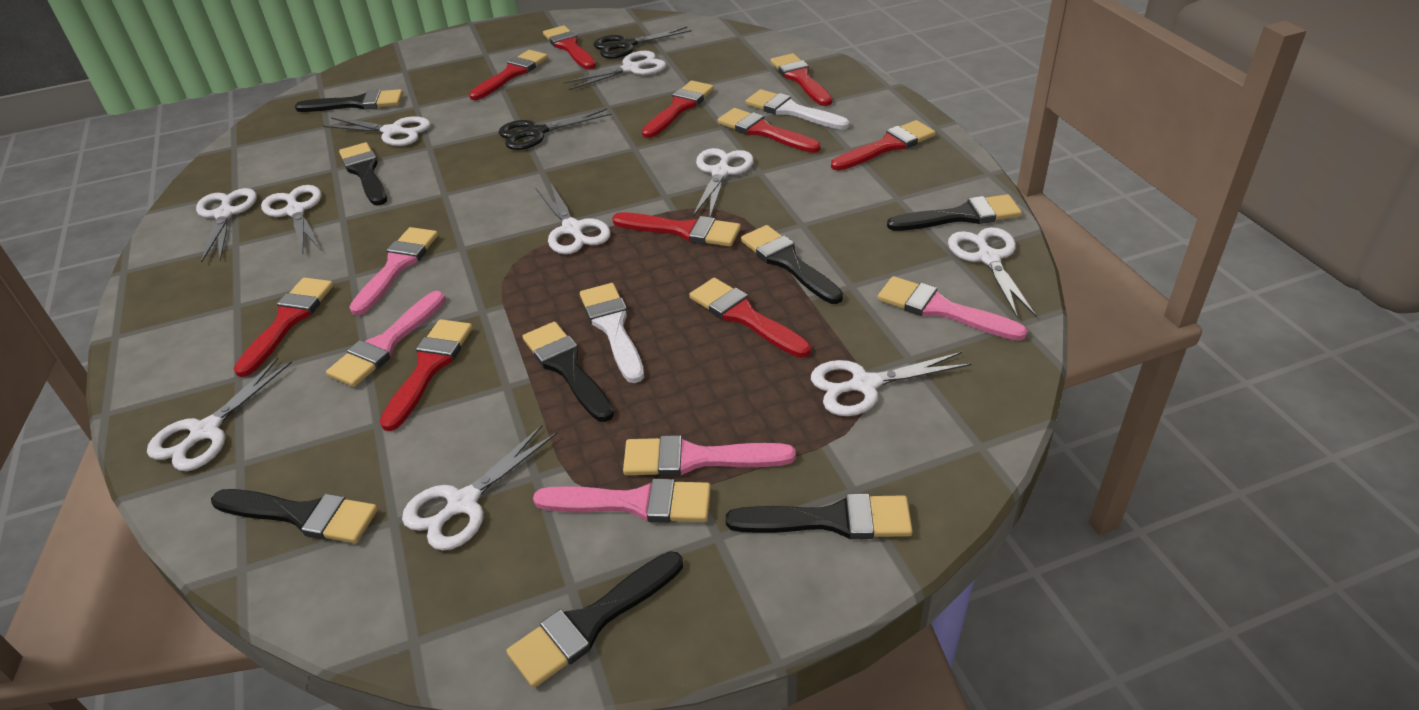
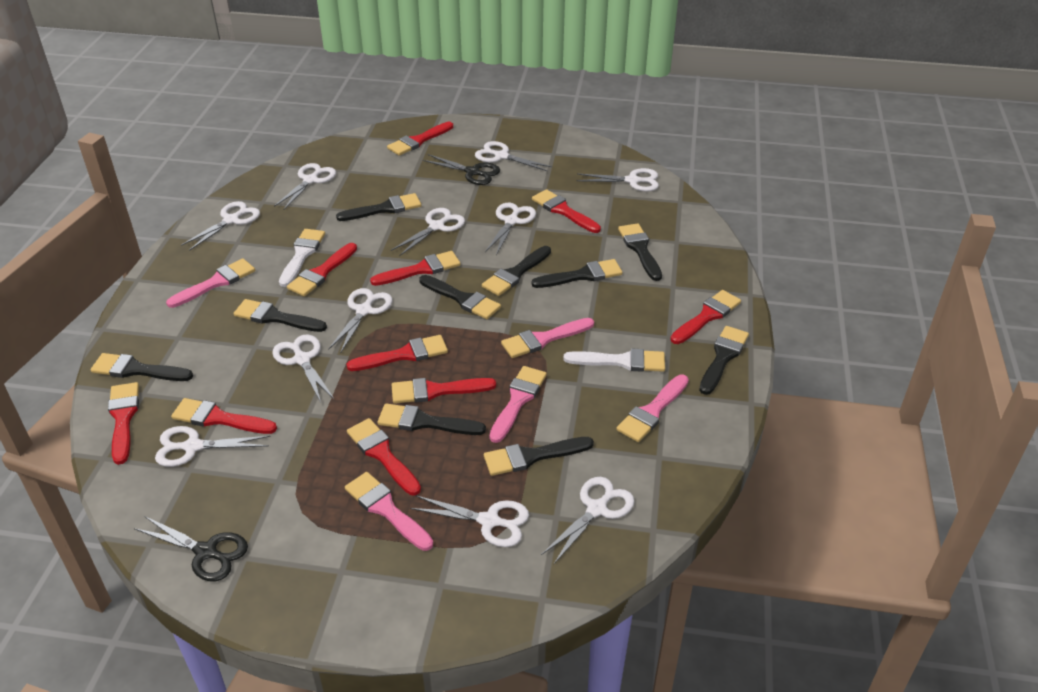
black brush: 8 -> 10
white scissors: 10 -> 11

